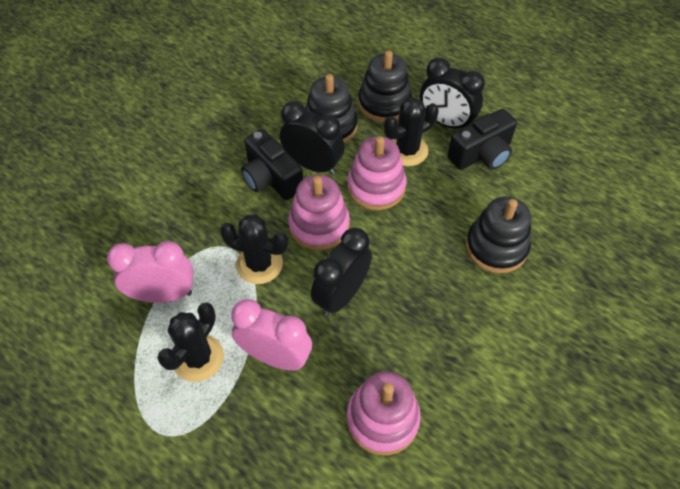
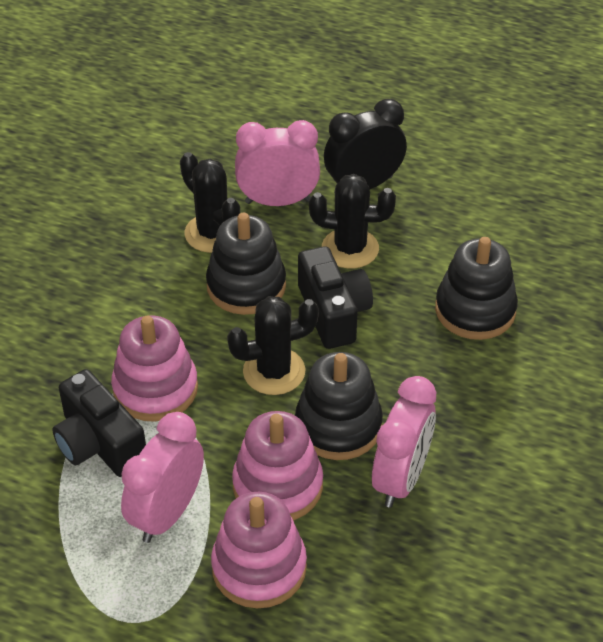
black clock: 3 -> 1
pink clock: 2 -> 3

